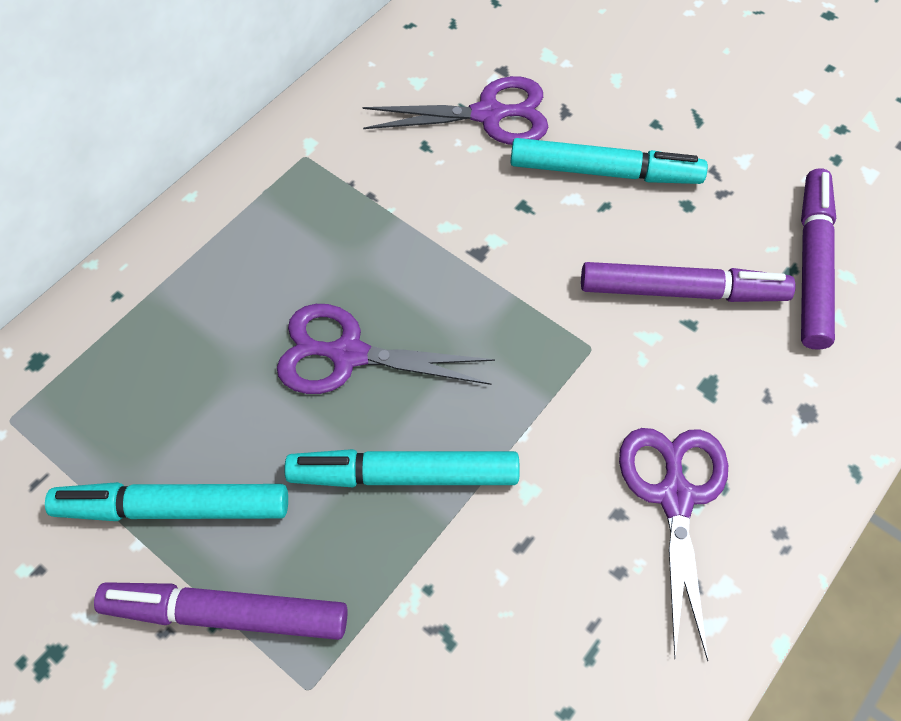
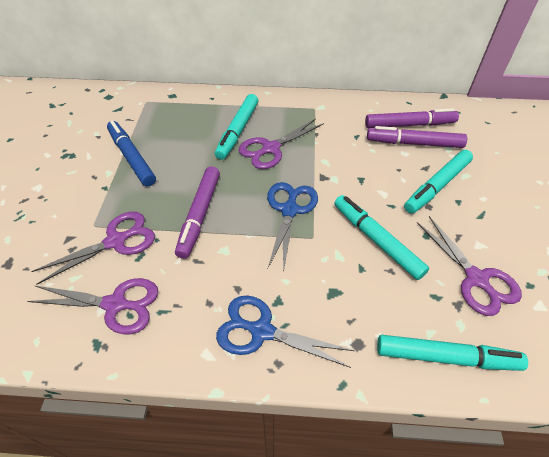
blue marker: 0 -> 1
blue scissors: 0 -> 2
purple scissors: 3 -> 4
turquoise marker: 3 -> 4

